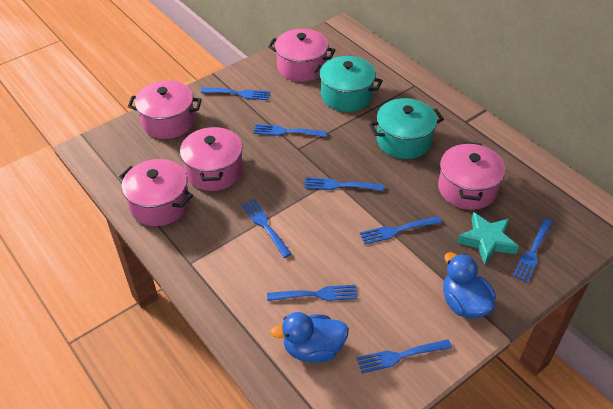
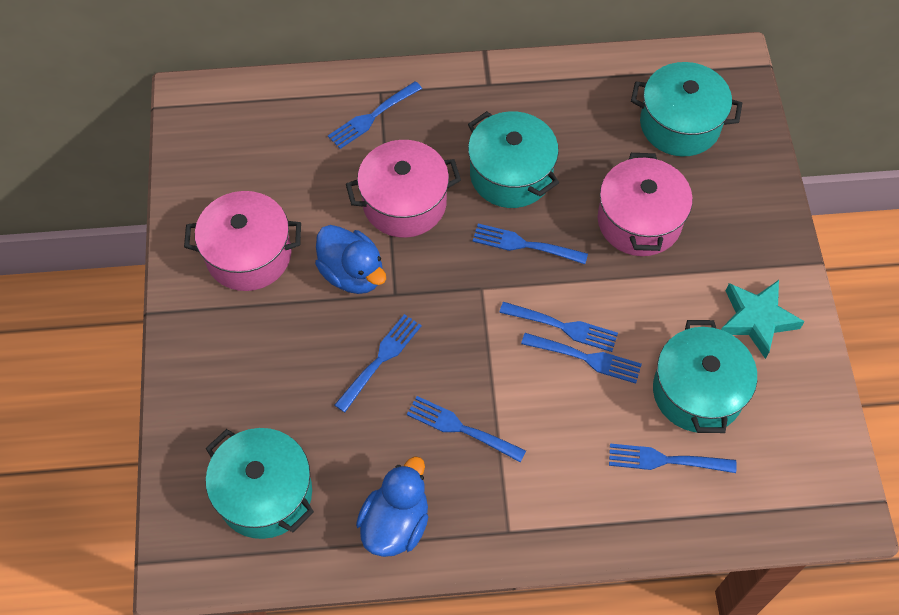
blue fork: 8 -> 7
pink pot: 5 -> 3
turquoise pot: 2 -> 4

